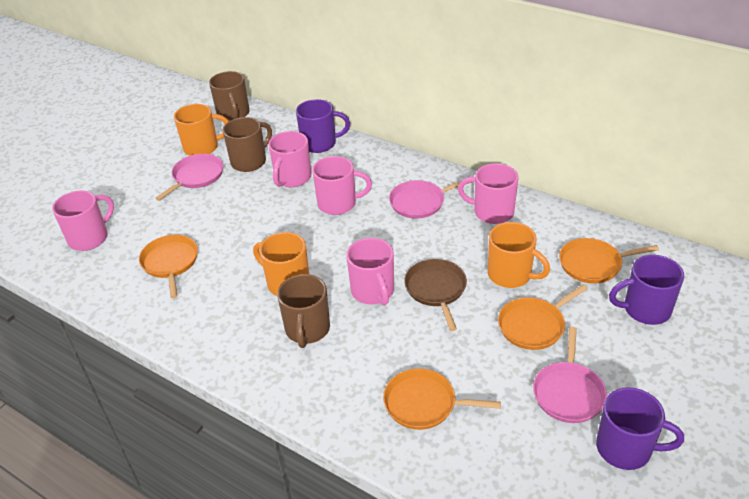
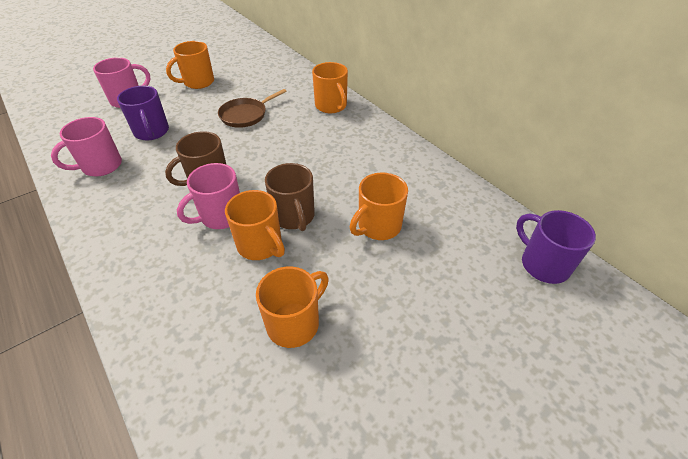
brown mug: 3 -> 2
orange mug: 3 -> 5
orange pan: 4 -> 0
pink mug: 5 -> 3
pink pan: 3 -> 0
purple mug: 3 -> 2

